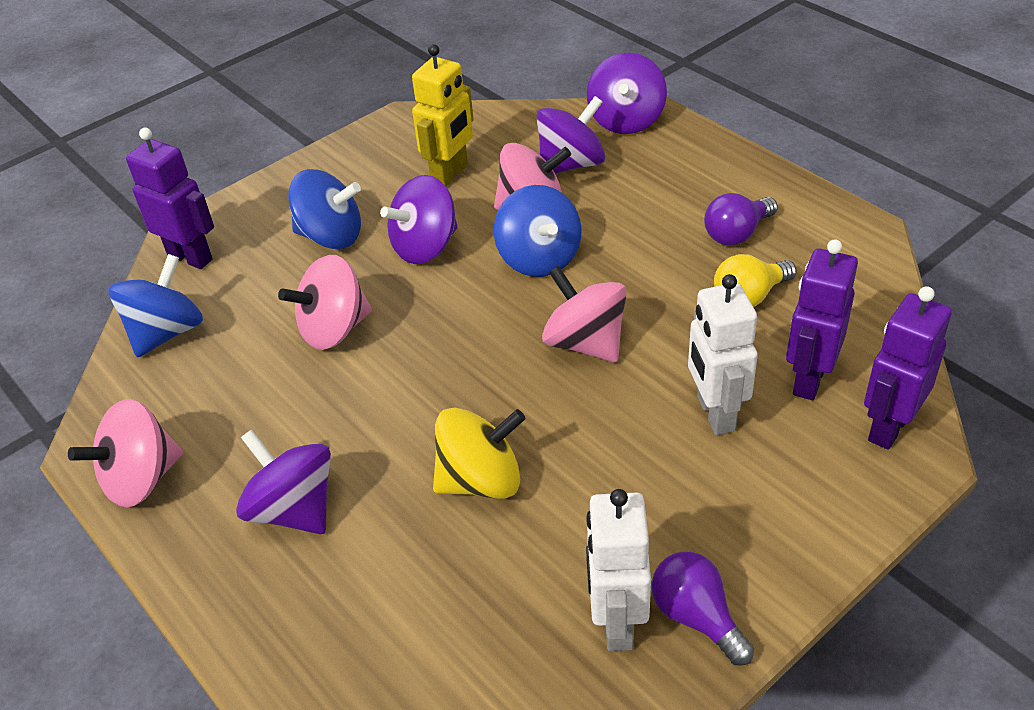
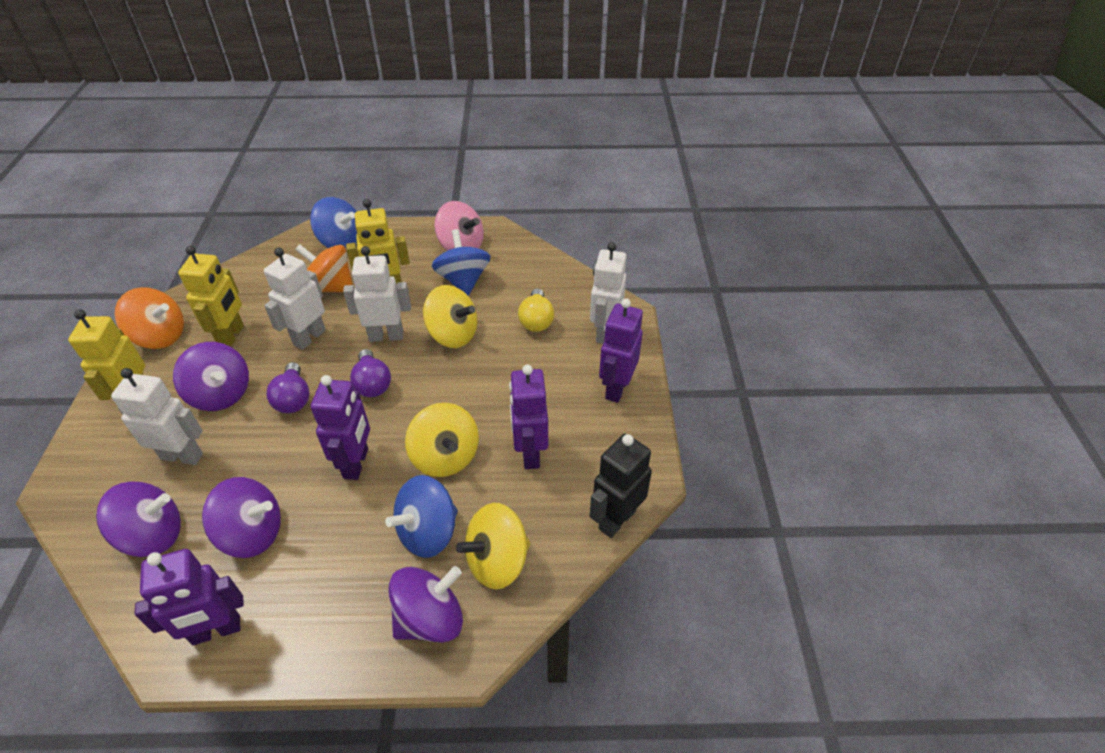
black robot: 0 -> 1
orange spinning top: 0 -> 2
pink spinning top: 4 -> 1
purple robot: 3 -> 4
white robot: 2 -> 4
yellow robot: 1 -> 3
yellow spinning top: 1 -> 3

